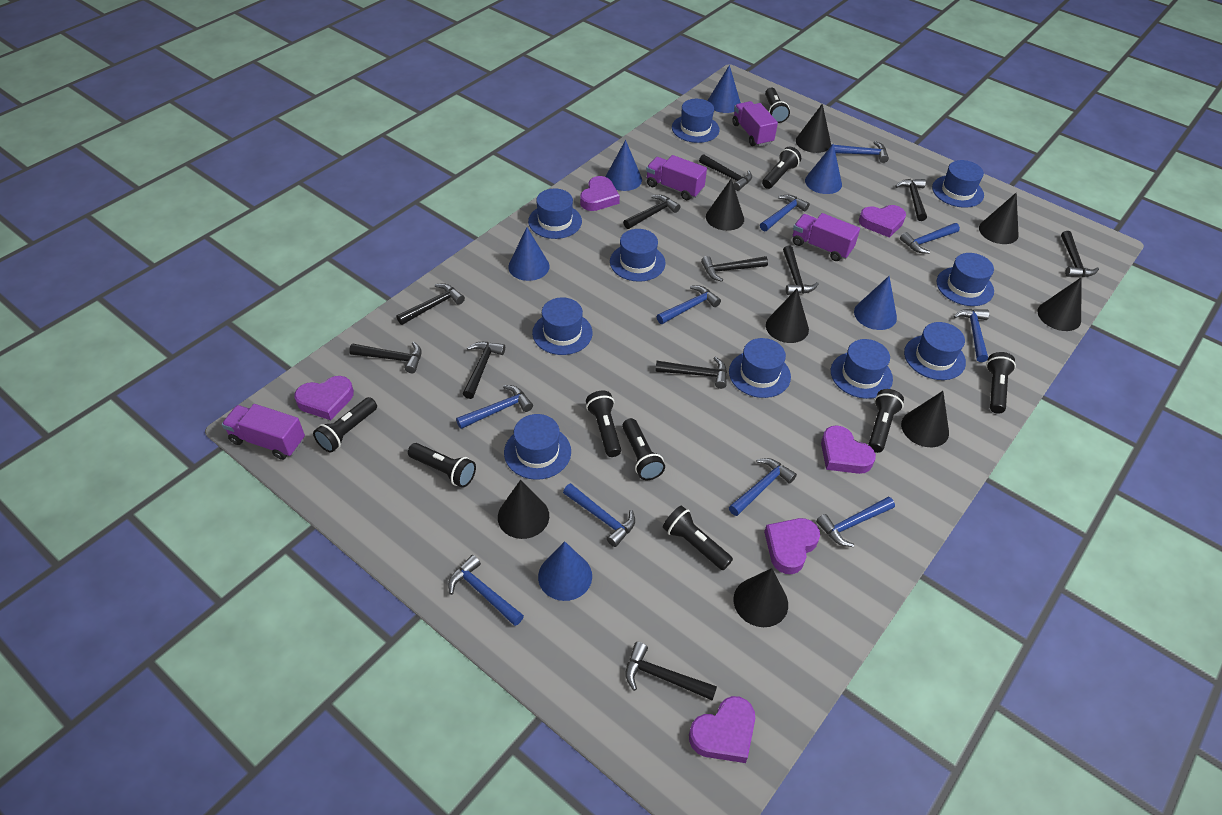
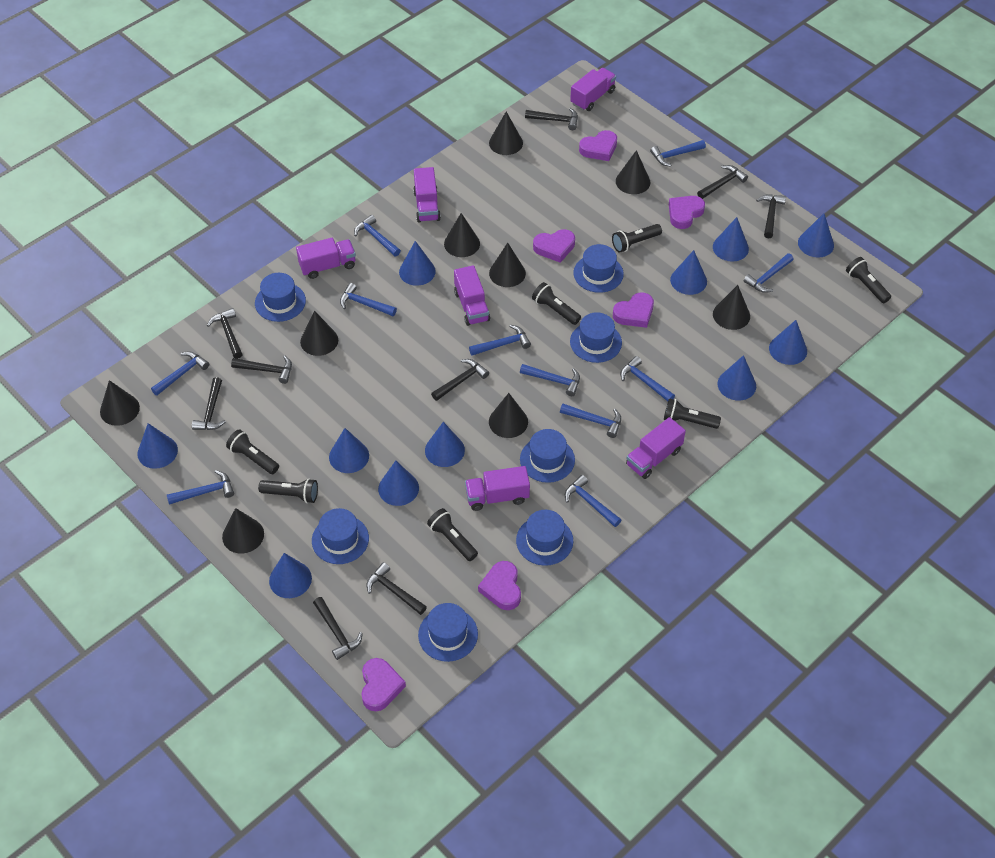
black cone: 8 -> 9
black flashlight: 9 -> 7
black hammer: 11 -> 9
blue cone: 6 -> 11
blue hammer: 10 -> 11
blue hat: 10 -> 7
purple truck: 4 -> 6

